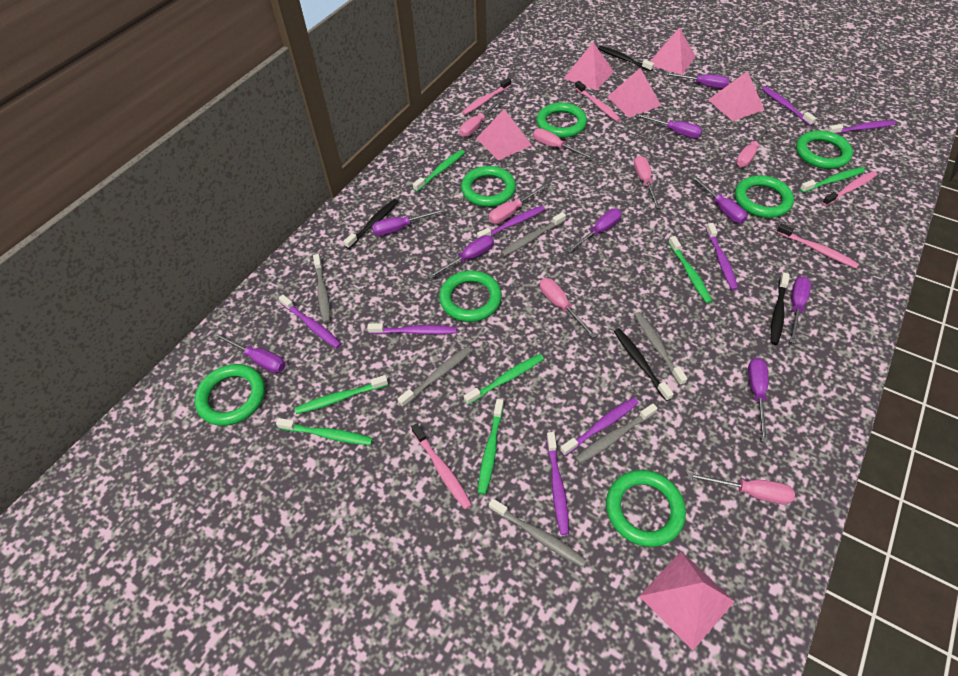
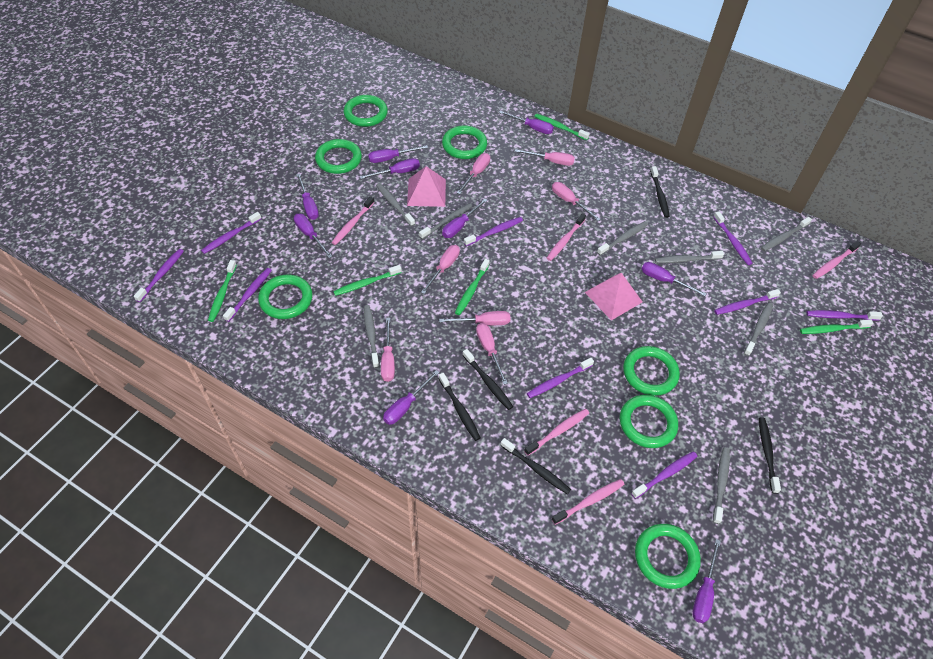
black toothbrush: 4 -> 5
green toothbrush: 7 -> 5
grey toothbrush: 6 -> 8
pink pyramid: 6 -> 2
purple toothbrush: 8 -> 9

